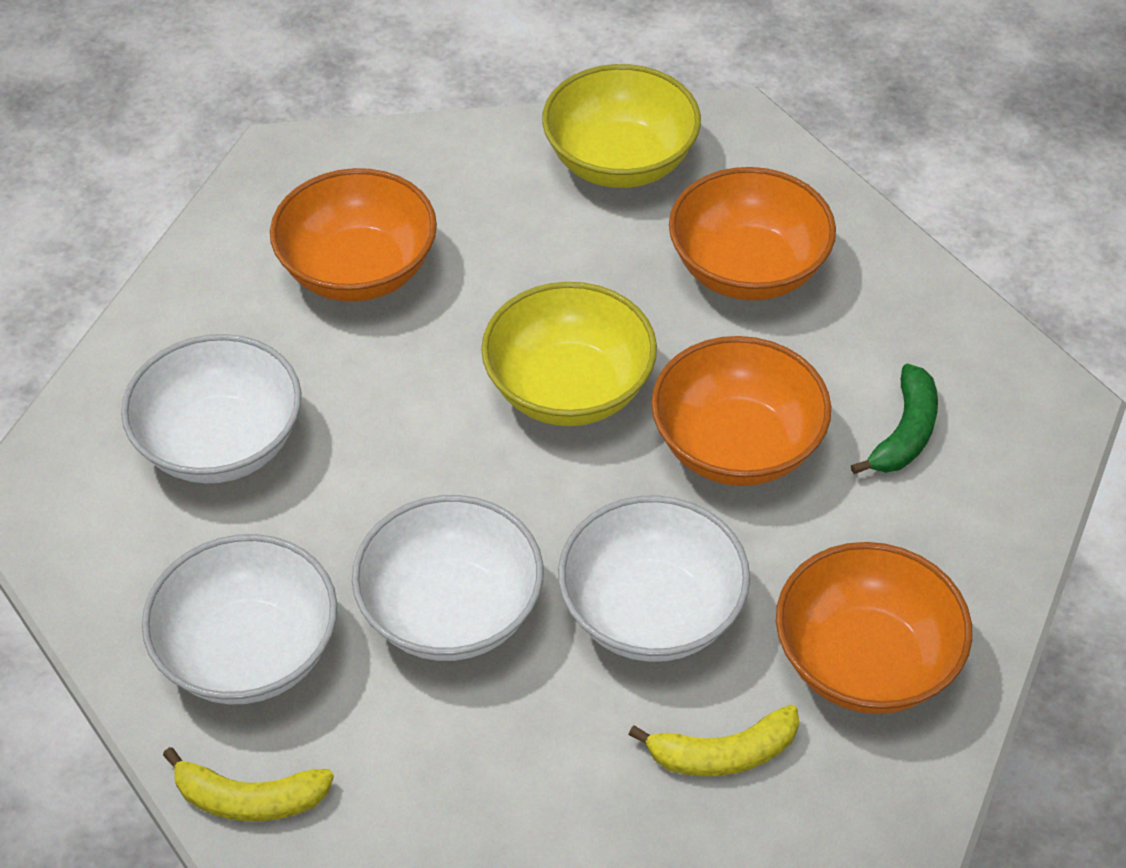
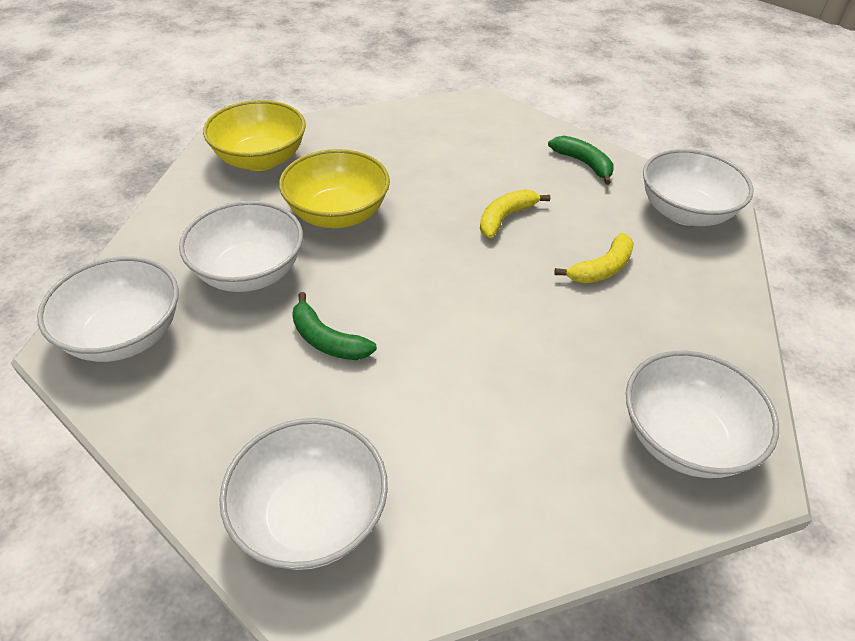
green banana: 1 -> 2
orange bowl: 4 -> 0
white bowl: 4 -> 5

